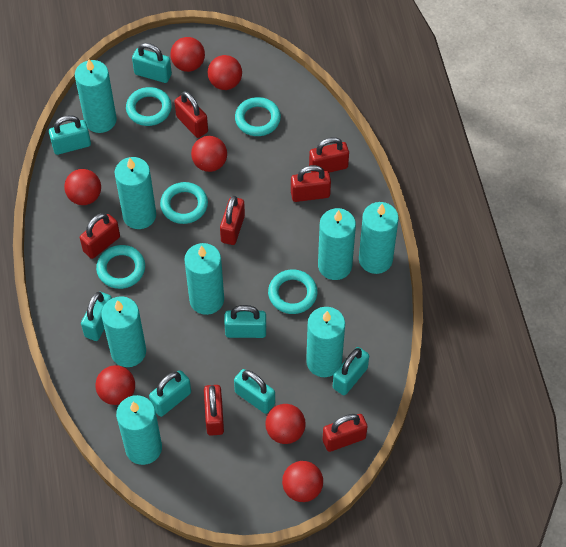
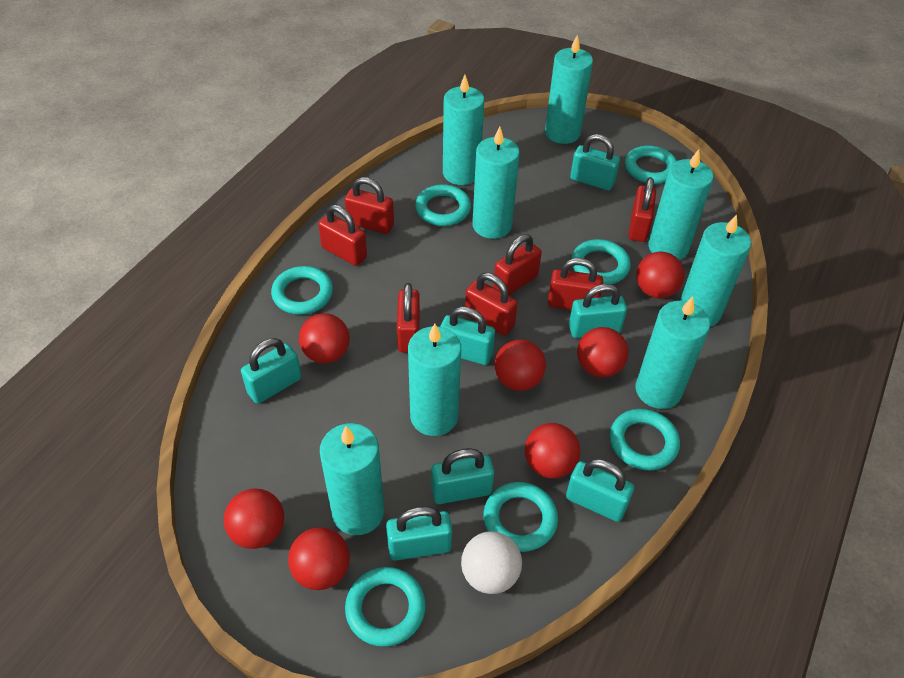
turquoise ring: 5 -> 7
white ball: 0 -> 1

